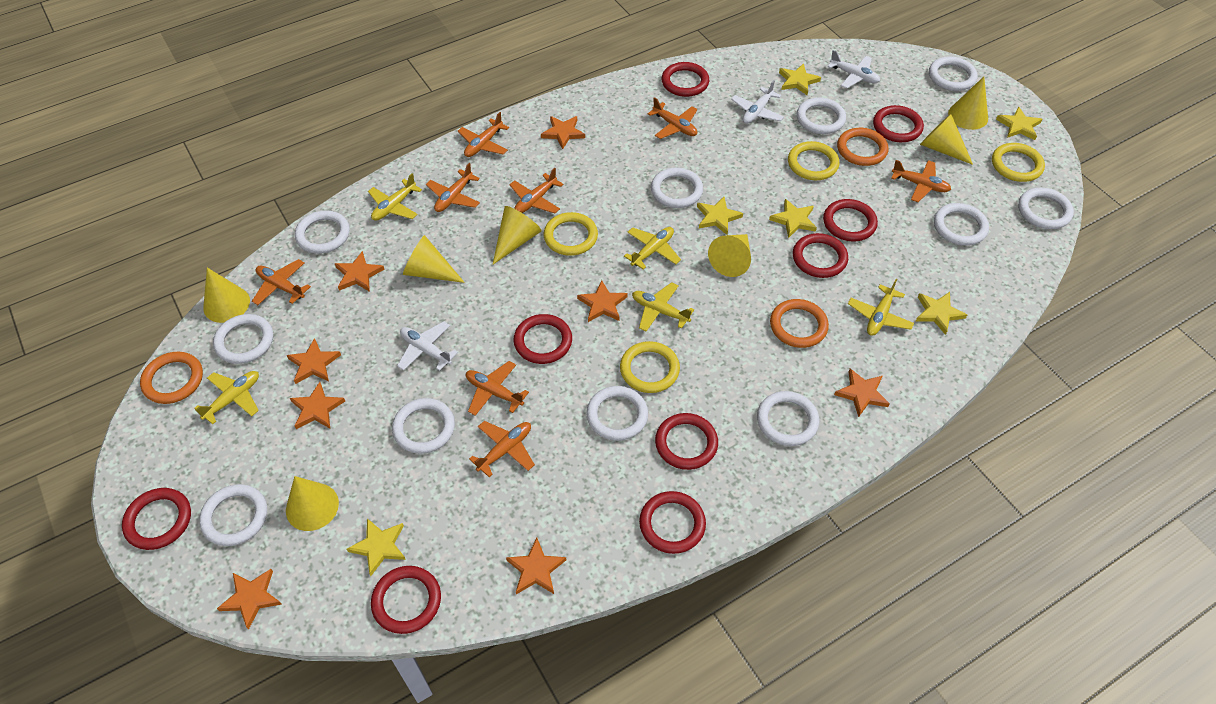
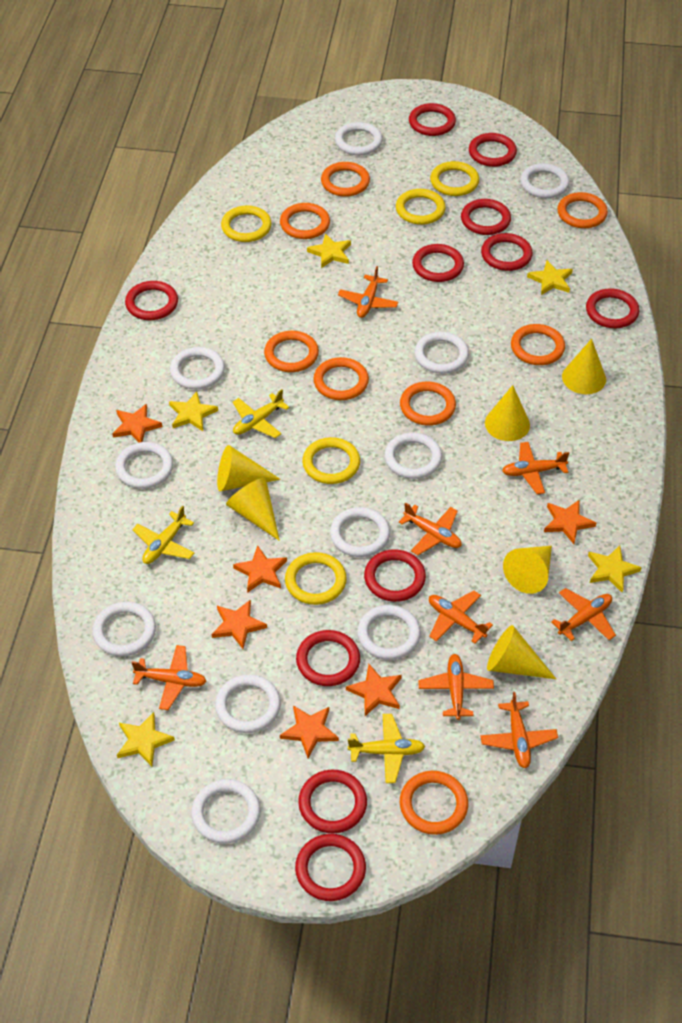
orange ring: 3 -> 8
orange star: 8 -> 6
red ring: 9 -> 11
white plane: 3 -> 0
yellow cone: 7 -> 6
yellow plane: 5 -> 3
yellow ring: 4 -> 5
yellow star: 6 -> 5

